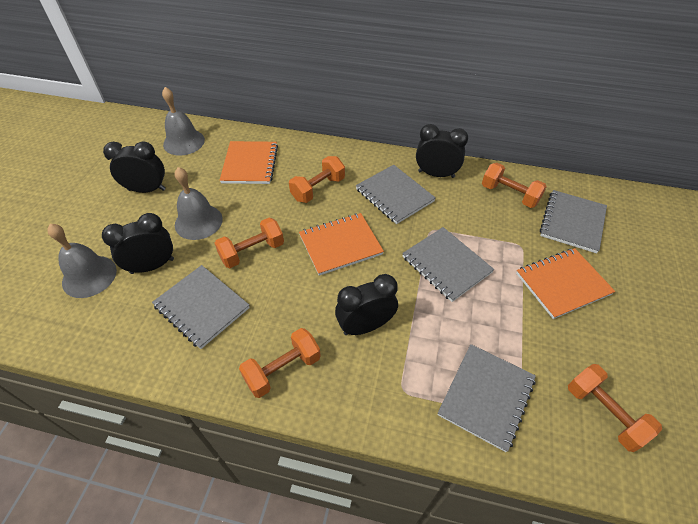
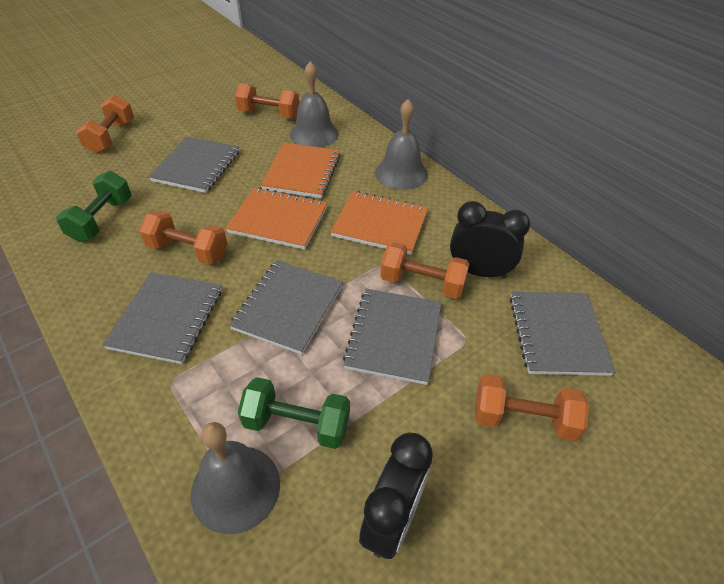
black clock: 4 -> 2
green dumbbell: 0 -> 2

